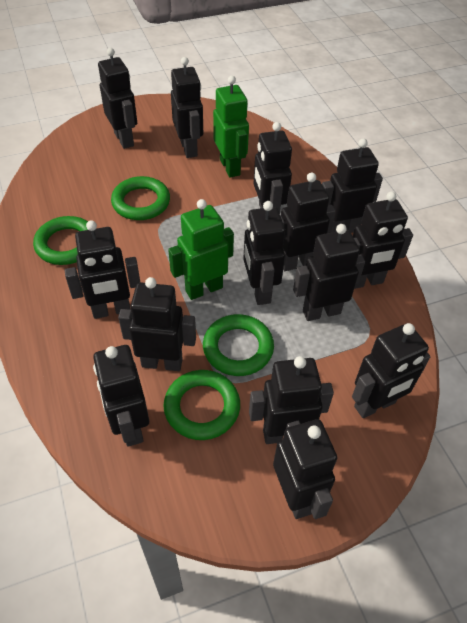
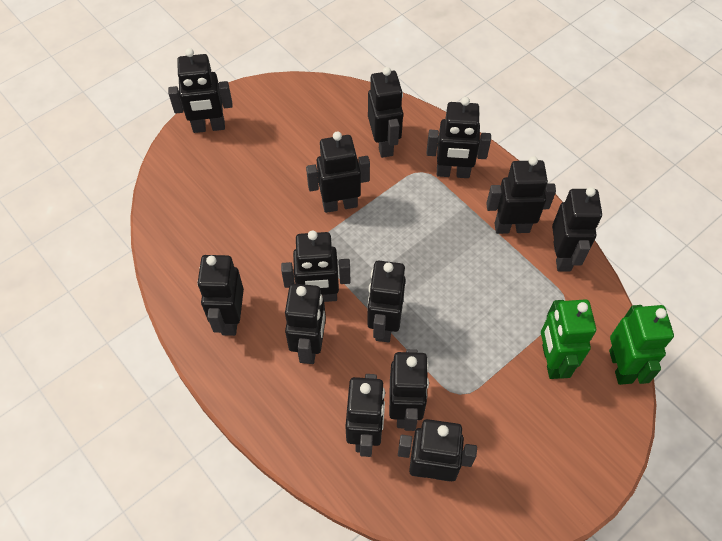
black robot: 14 -> 13
green ring: 4 -> 0

